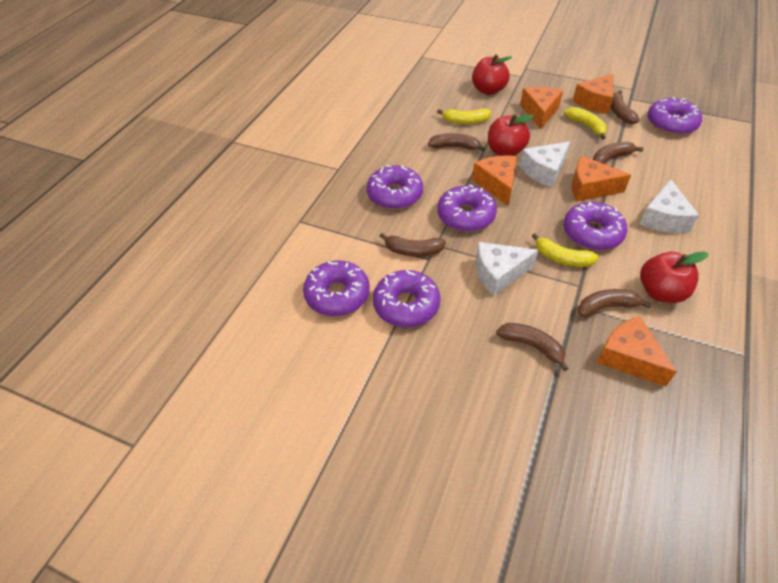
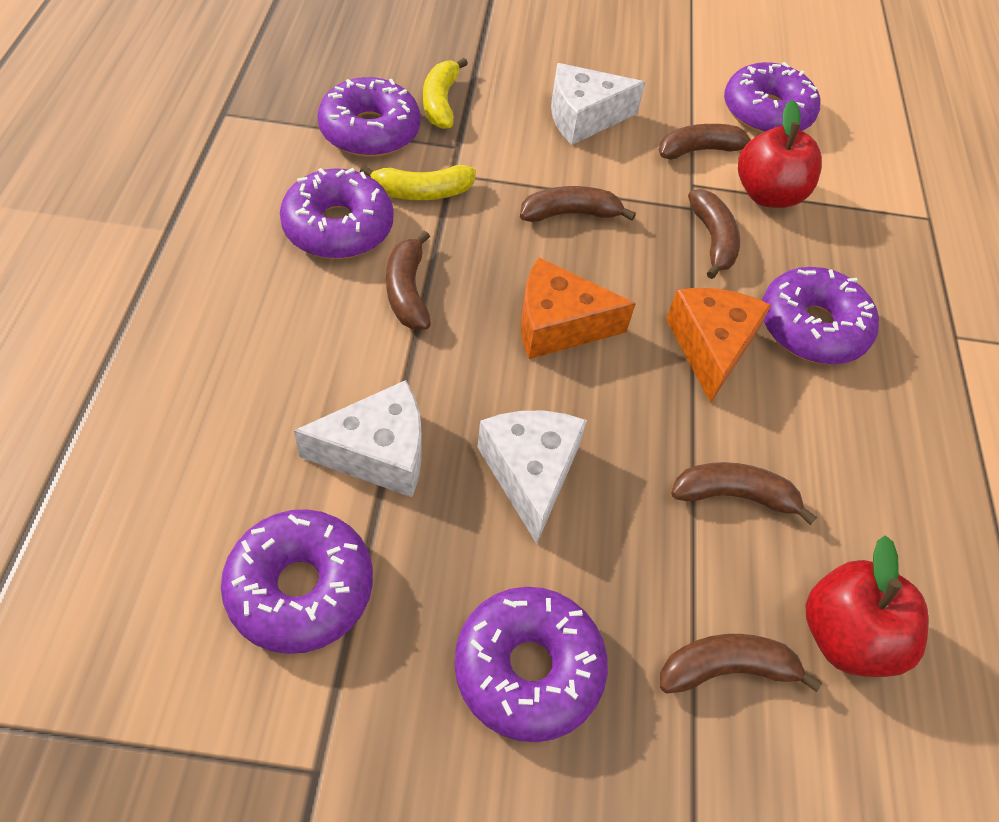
orange cheese: 5 -> 2
red apple: 3 -> 2
yellow banana: 3 -> 2

